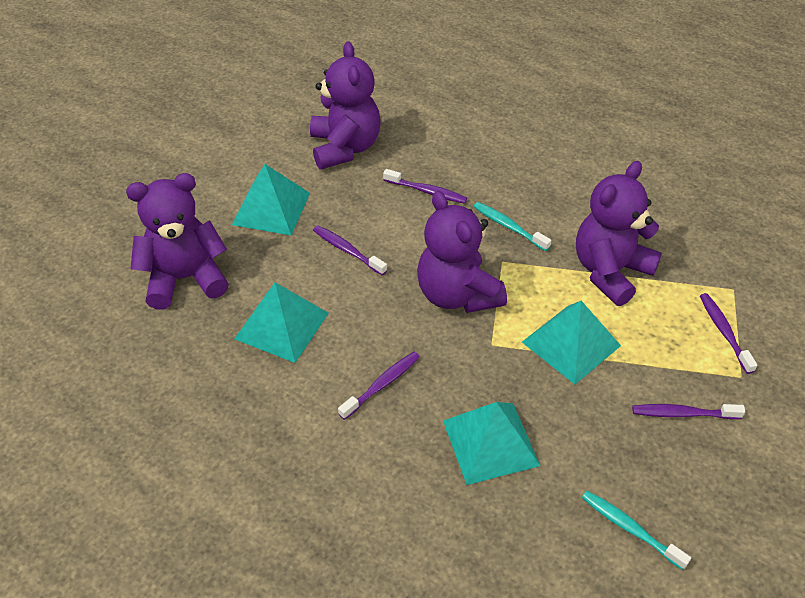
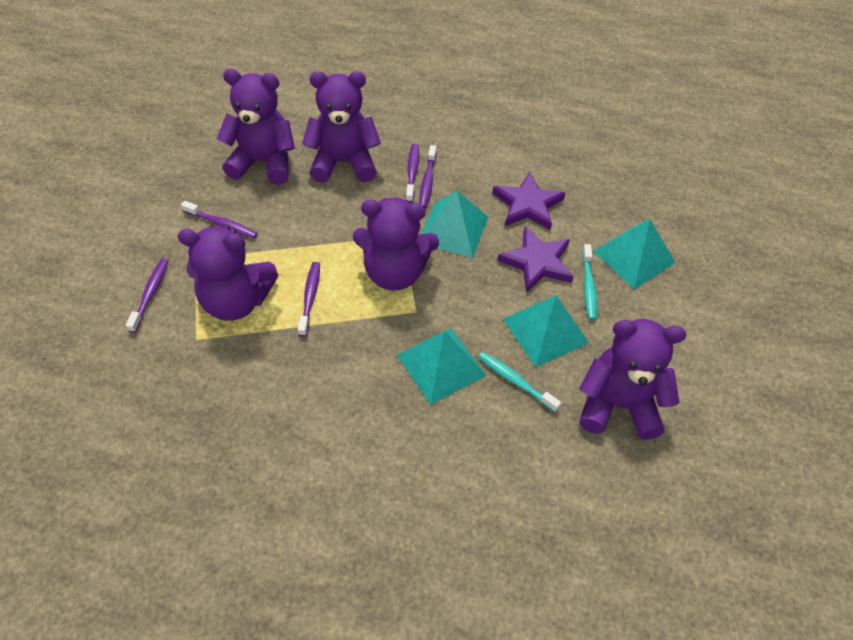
purple star: 0 -> 2
purple teddy bear: 4 -> 5

